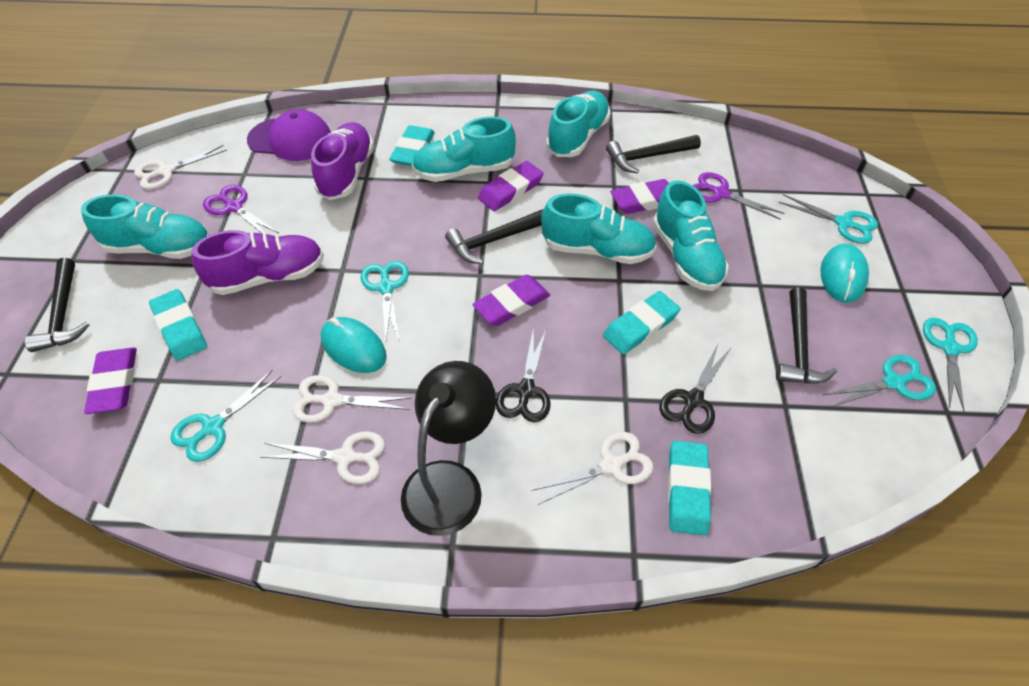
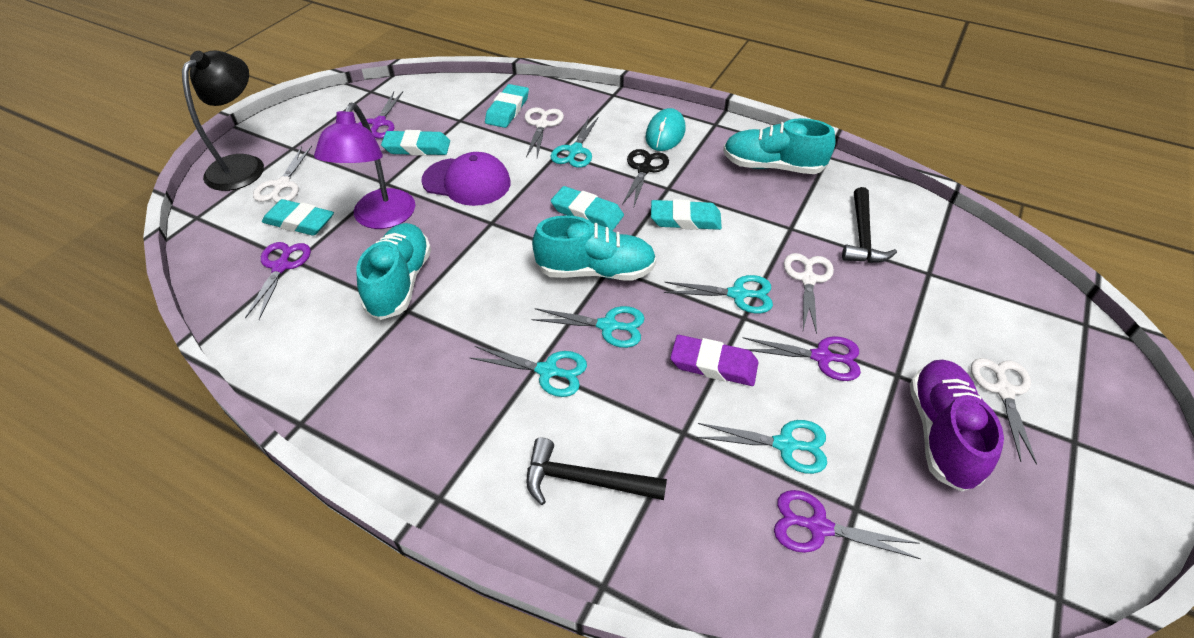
black hammer: 4 -> 2
black scissors: 2 -> 1
purple eraser: 4 -> 1
purple lamp: 0 -> 1
purple scissors: 2 -> 4
purple shoe: 2 -> 1
turquoise eraser: 4 -> 5
turquoise mouse: 2 -> 1
turquoise shoe: 5 -> 3

